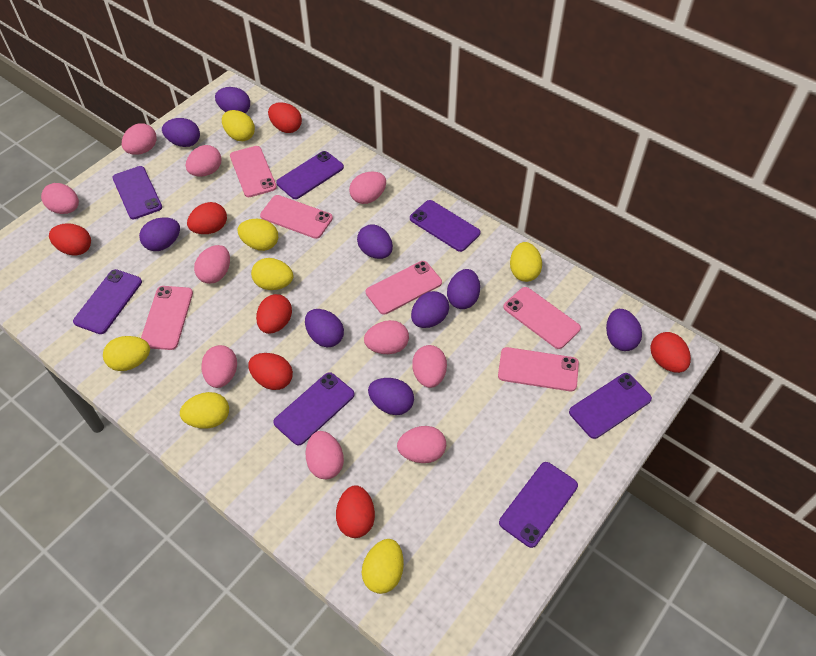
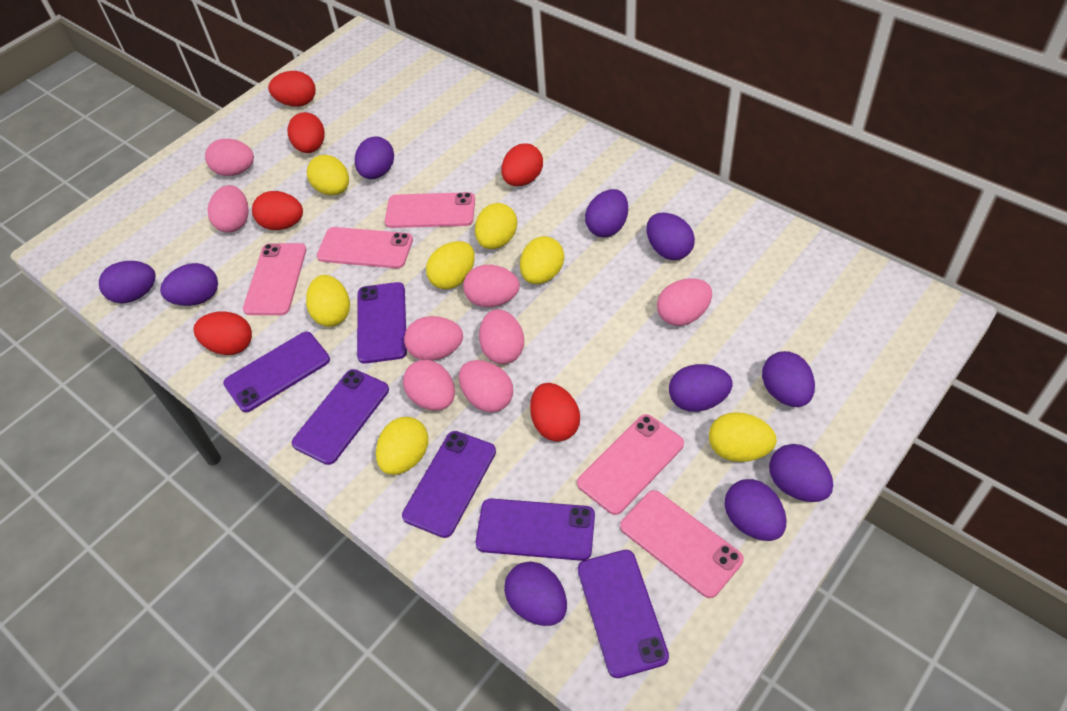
pink egg: 10 -> 8
pink phone: 6 -> 5
purple egg: 9 -> 10
purple phone: 7 -> 6
red egg: 7 -> 6

